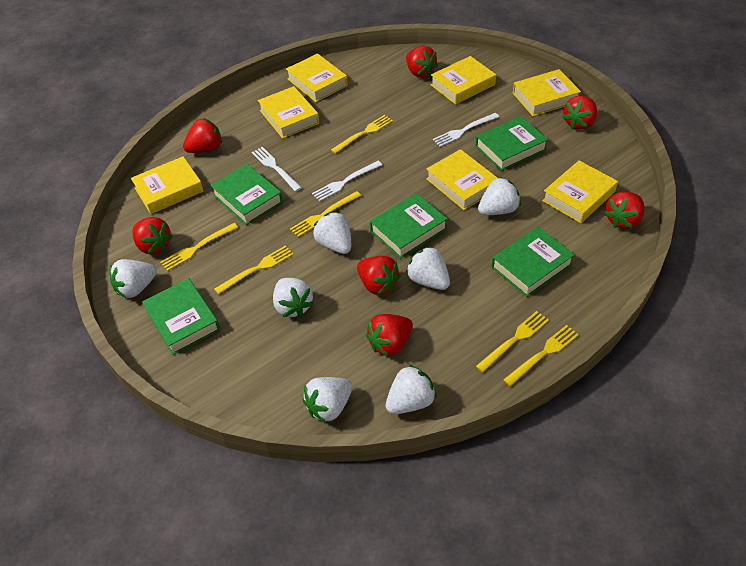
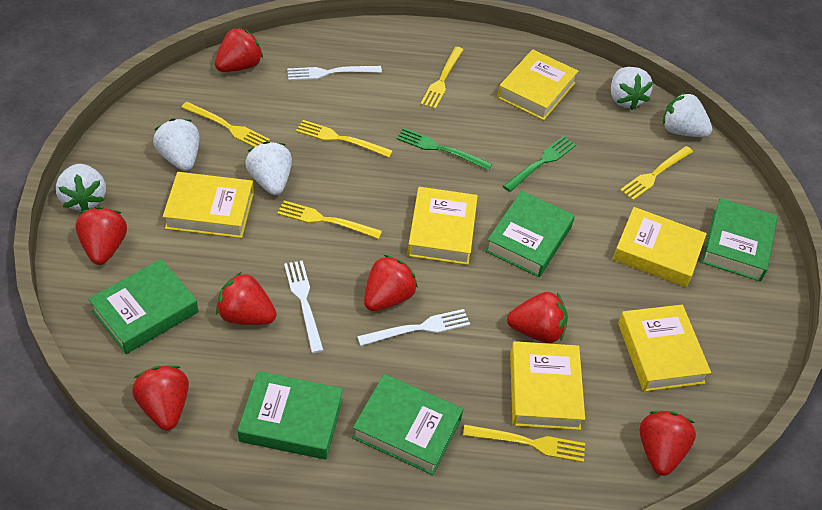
green fork: 0 -> 2
white strawberry: 7 -> 5
yellow book: 7 -> 6

